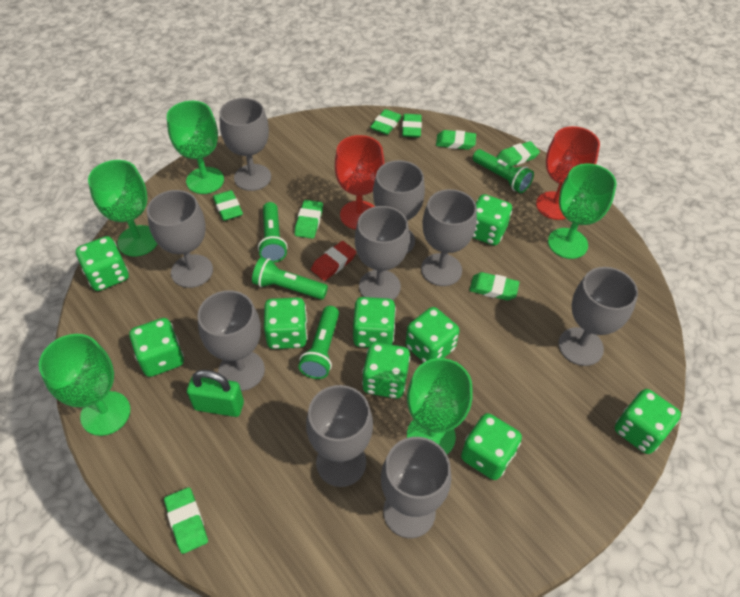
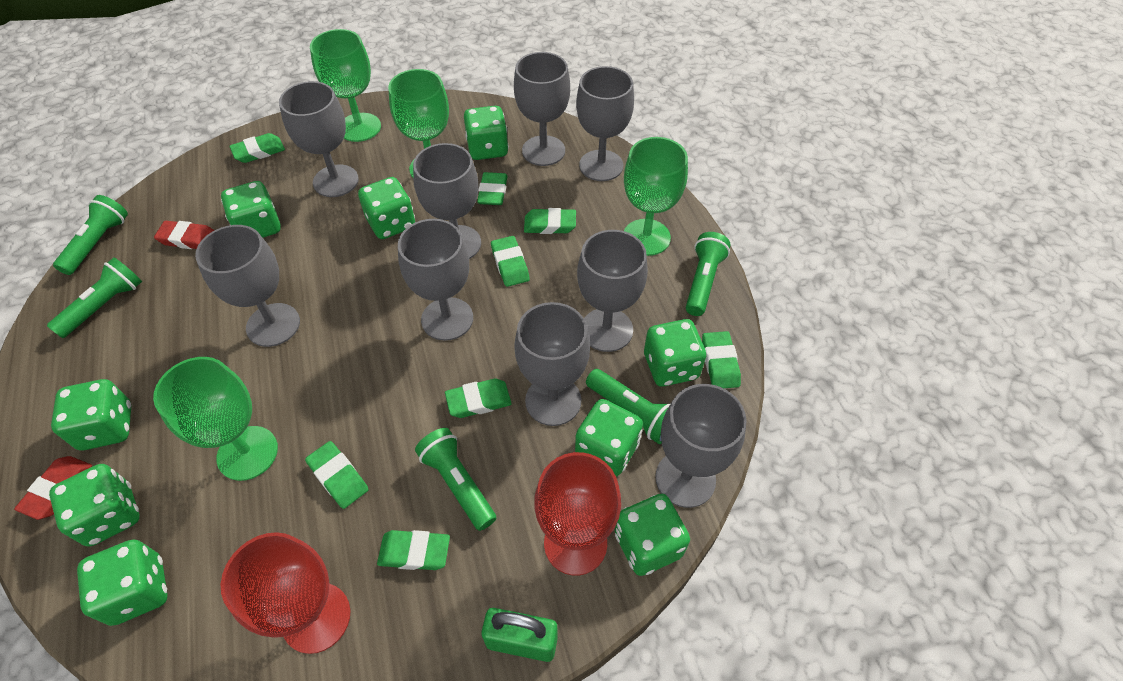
green flashlight: 4 -> 5
green goblet: 5 -> 4
red eraser: 1 -> 2

